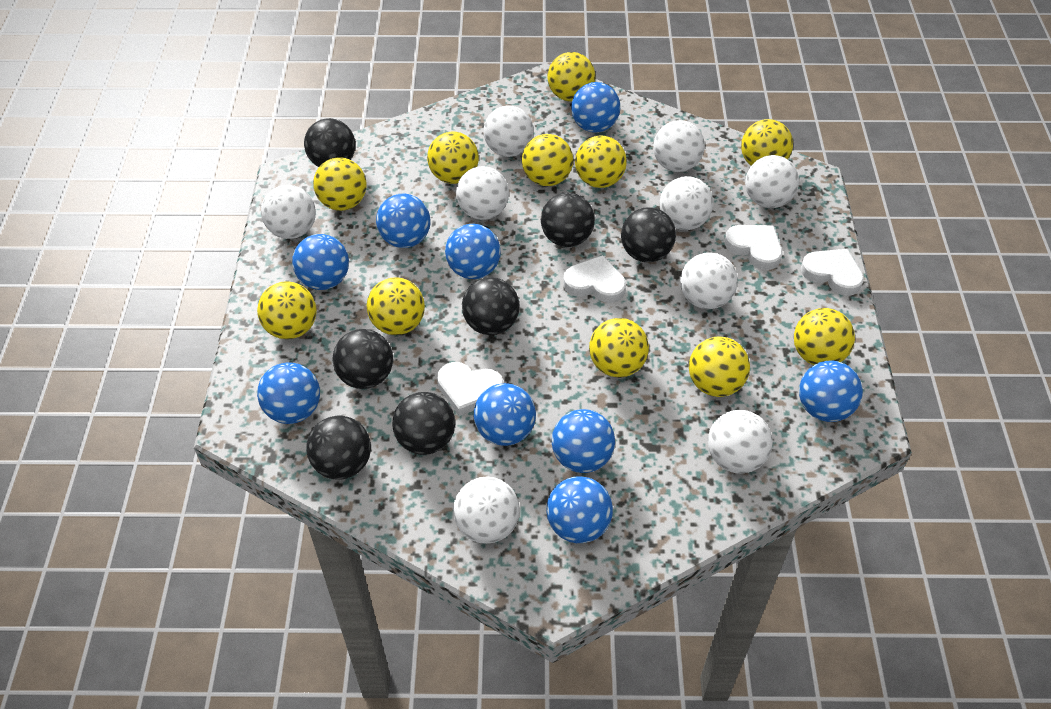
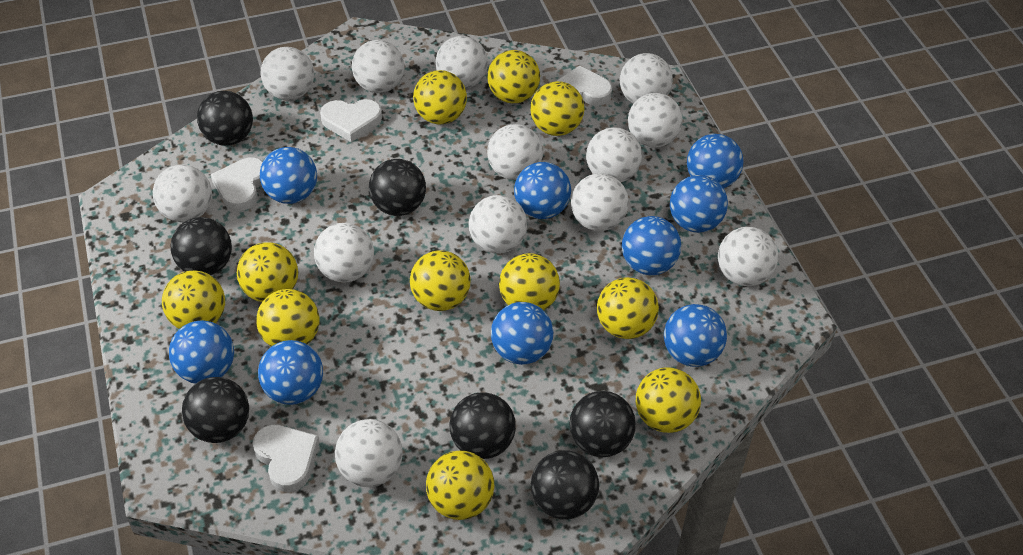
white ball: 9 -> 13

